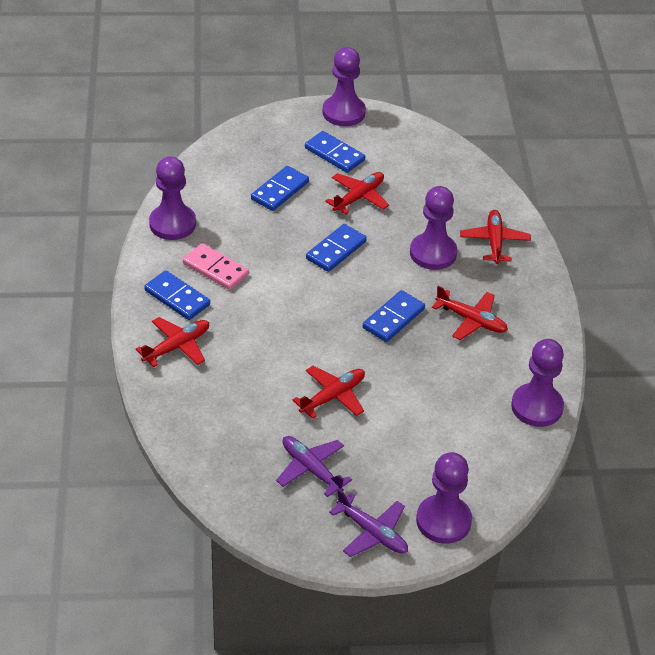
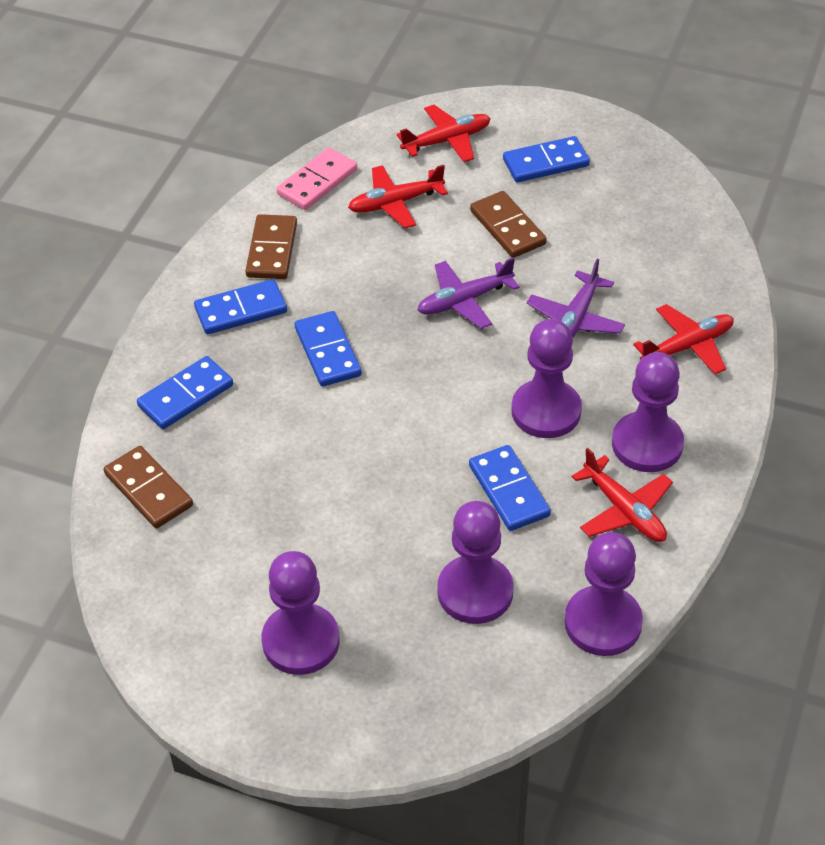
brown domino: 0 -> 3
red plane: 5 -> 4

